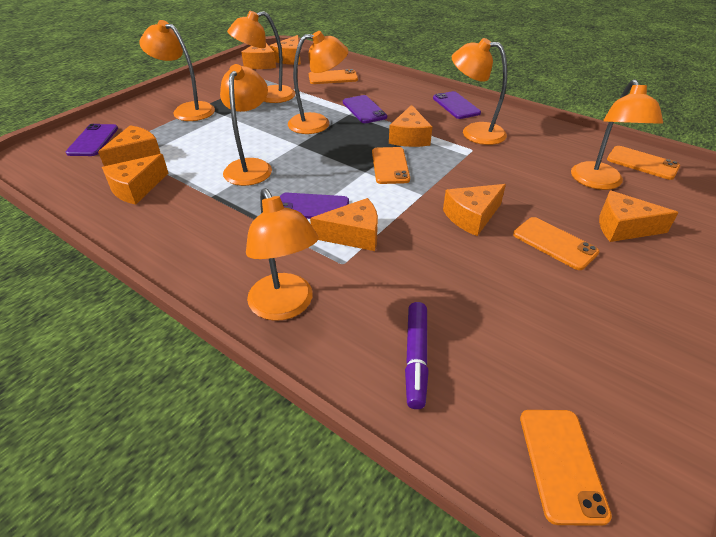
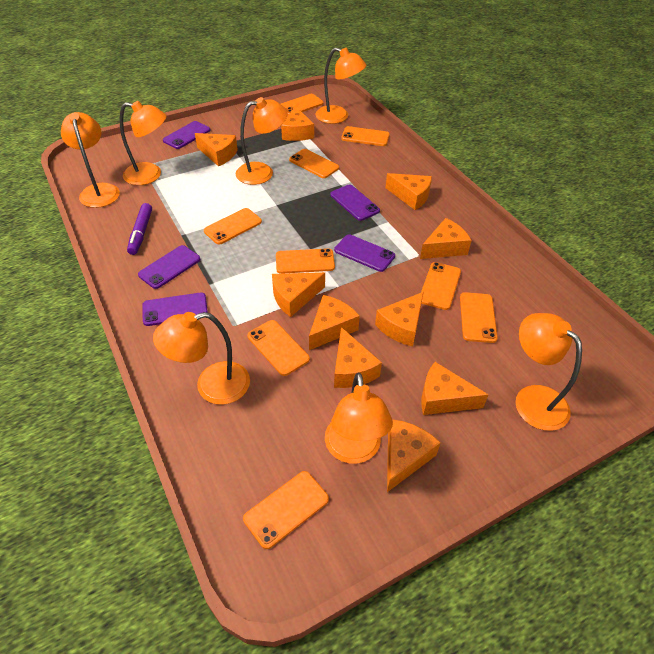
orange cheese: 8 -> 10
orange phone: 5 -> 9
purple phone: 4 -> 5

